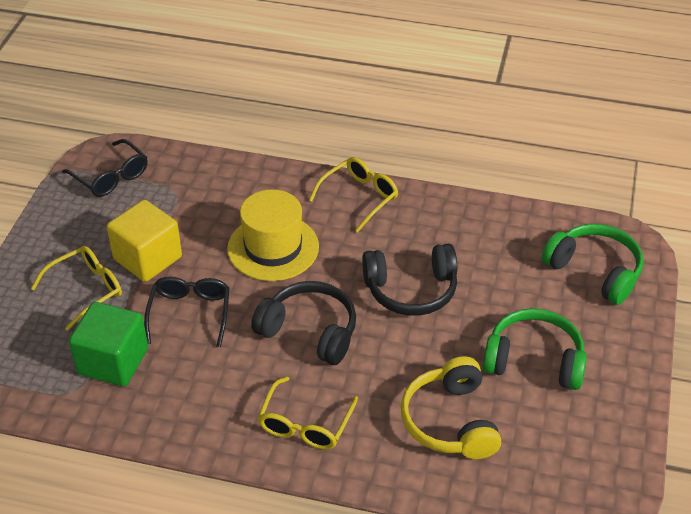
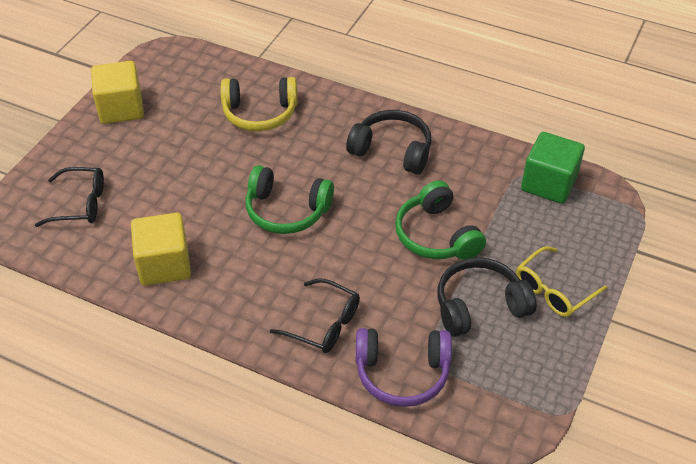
purple headphones: 0 -> 1
yellow cube: 1 -> 2
yellow glasses: 3 -> 1
yellow hat: 1 -> 0

